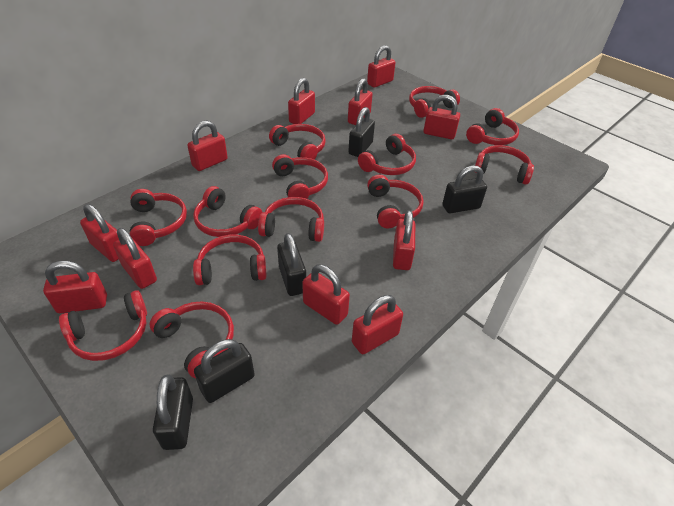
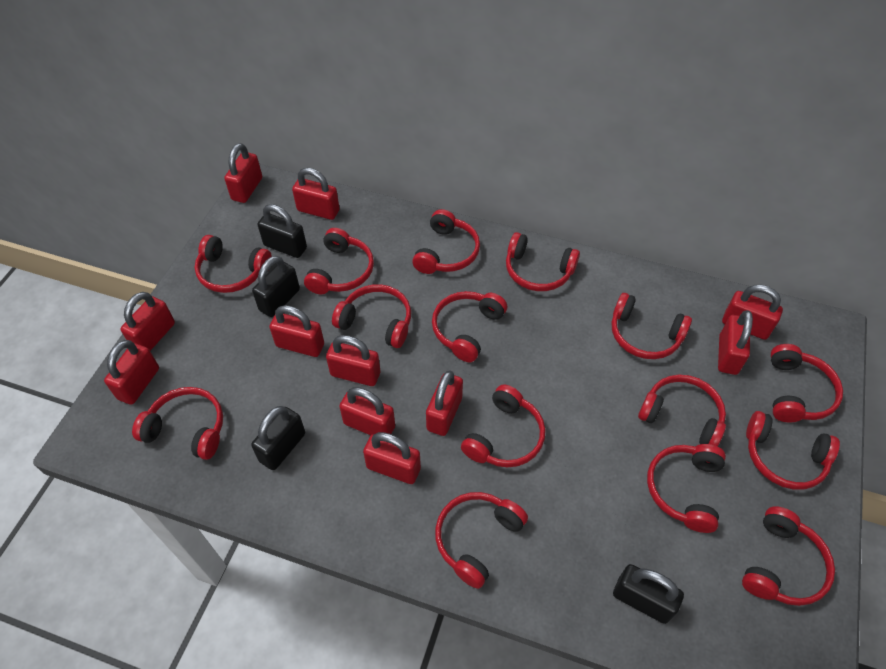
black padlock: 5 -> 4
red headphones: 13 -> 15

